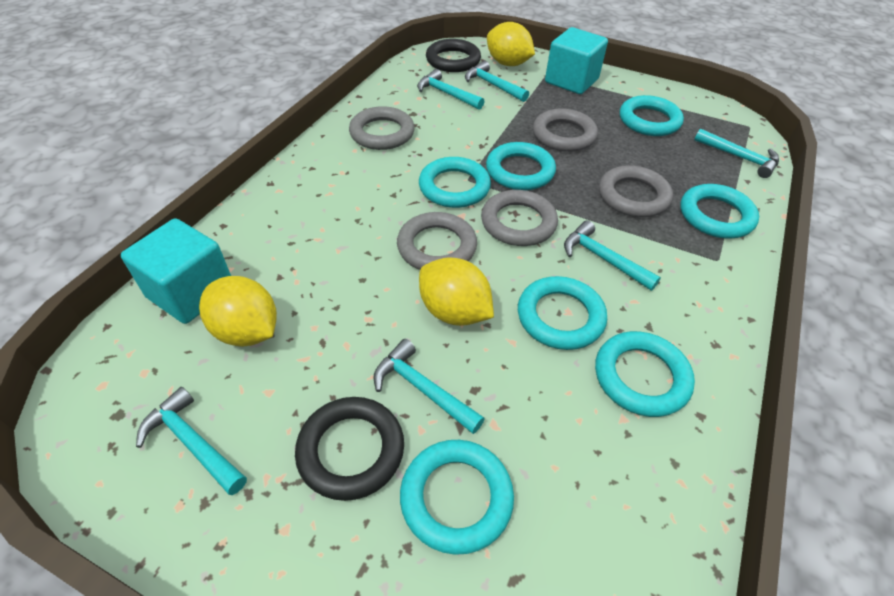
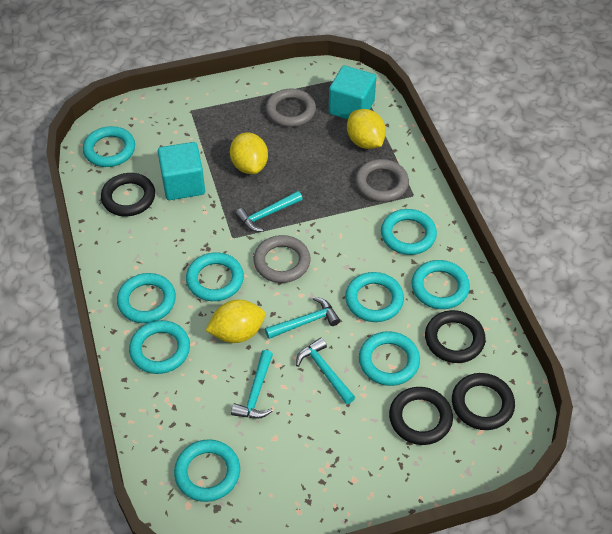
black ring: 2 -> 4
grey ring: 5 -> 3
turquoise hammer: 6 -> 4
turquoise ring: 7 -> 9

